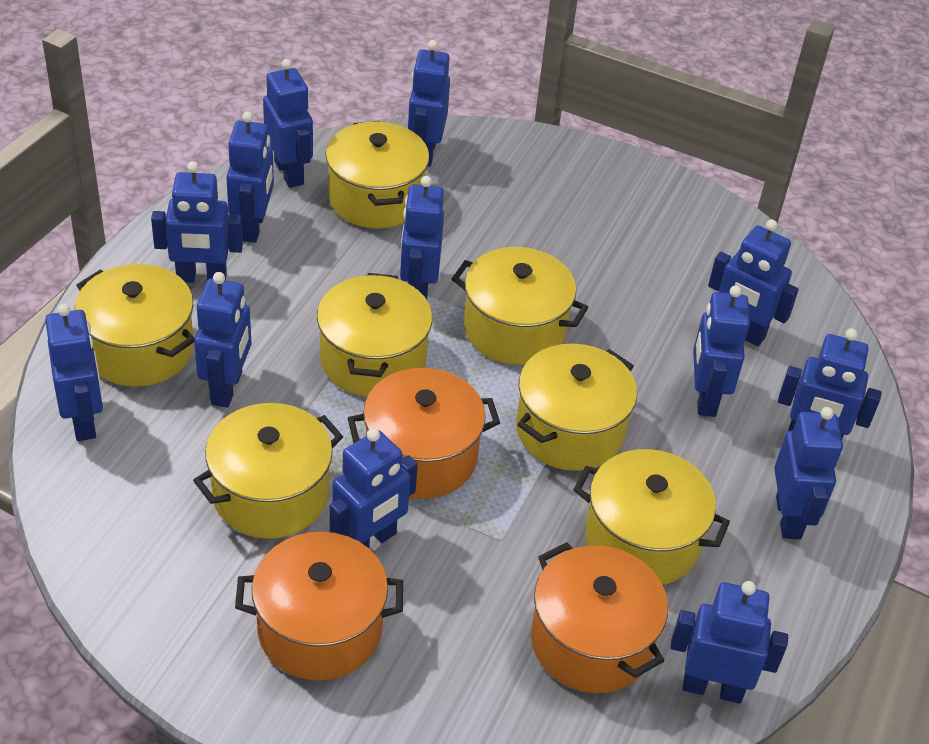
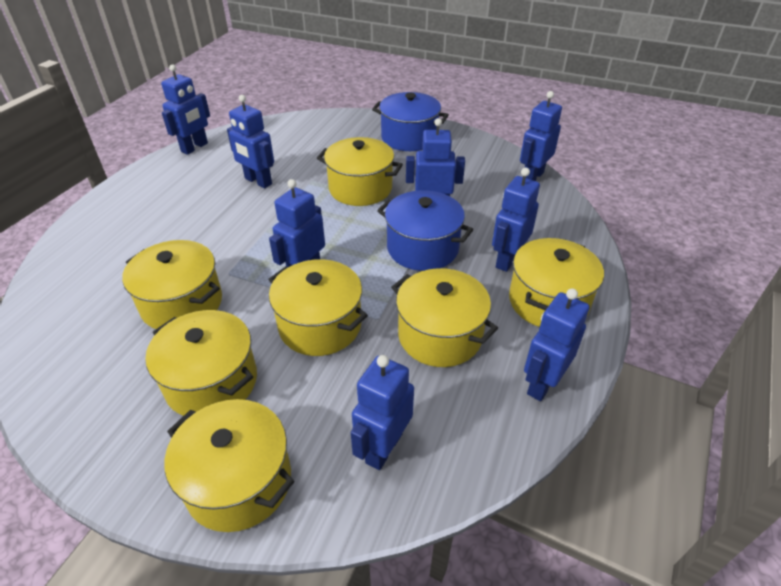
blue pot: 0 -> 2
blue robot: 13 -> 8
orange pot: 3 -> 0

